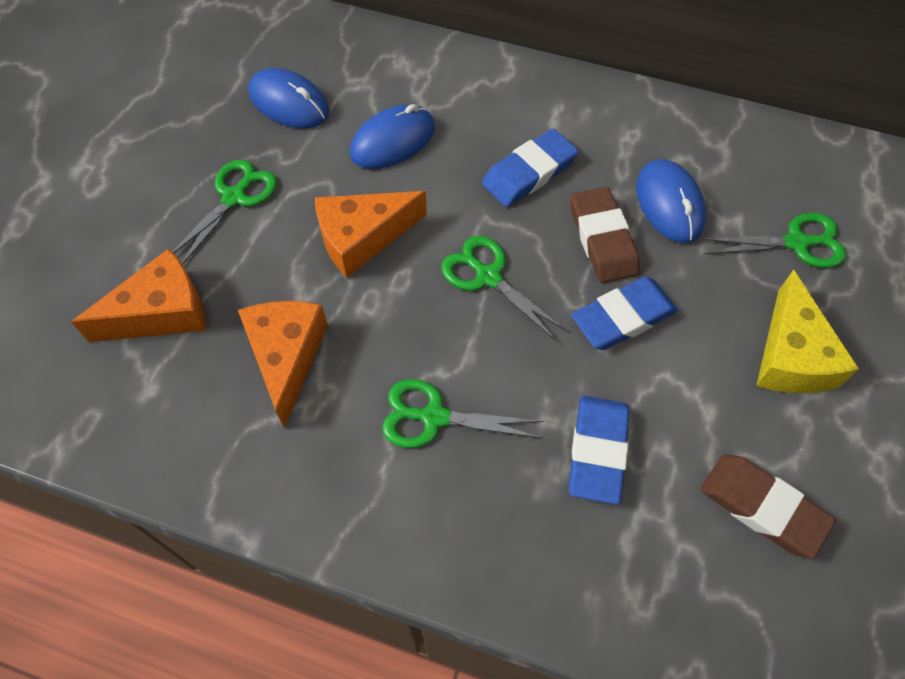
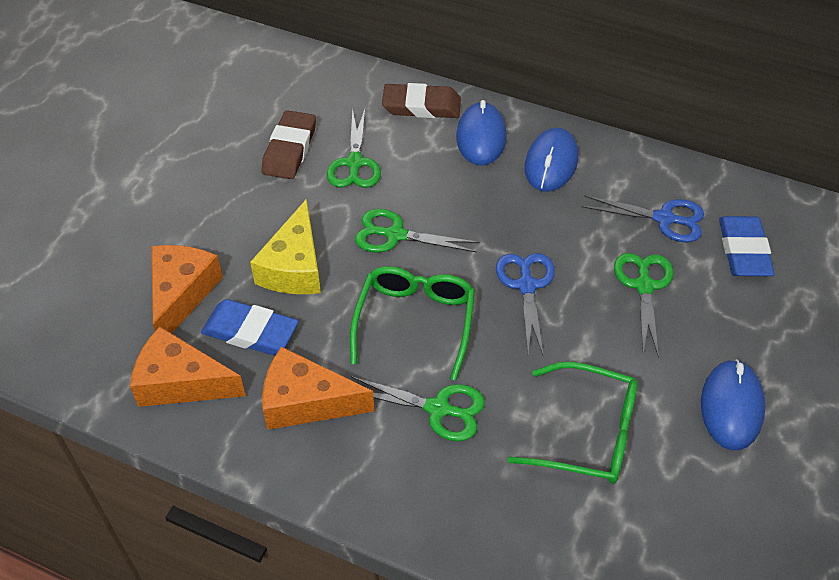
blue eraser: 3 -> 2
blue scissors: 0 -> 2
green glasses: 0 -> 2

